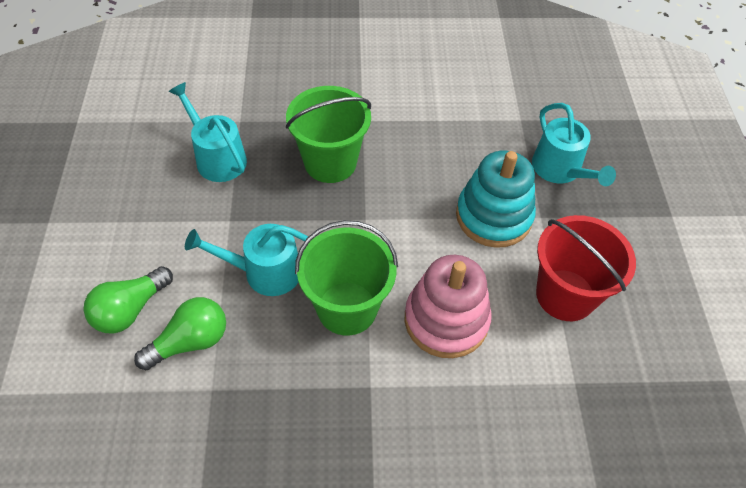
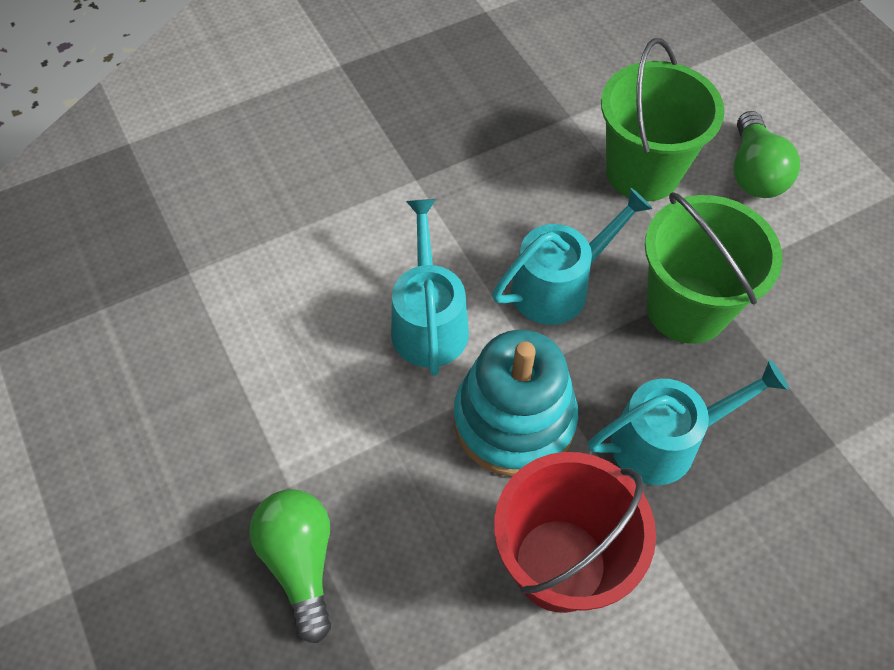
pink stacking toy: 1 -> 0

